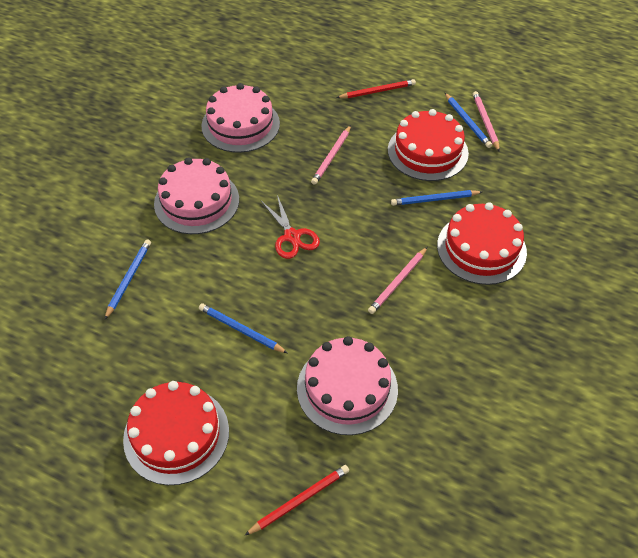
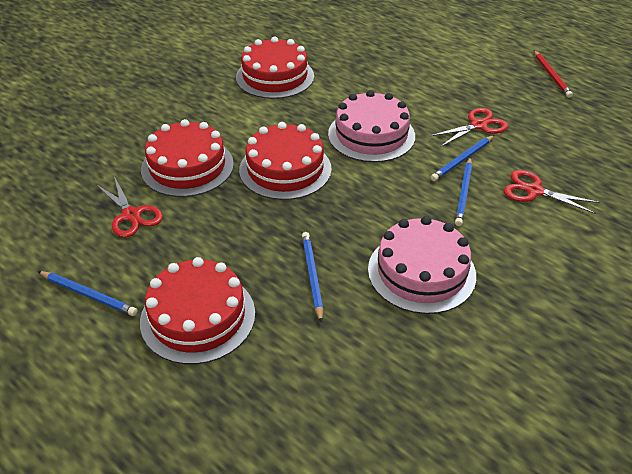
pink cake: 3 -> 2
pink pencil: 3 -> 0
red cake: 3 -> 4
red pencil: 2 -> 1
red scissors: 1 -> 3

